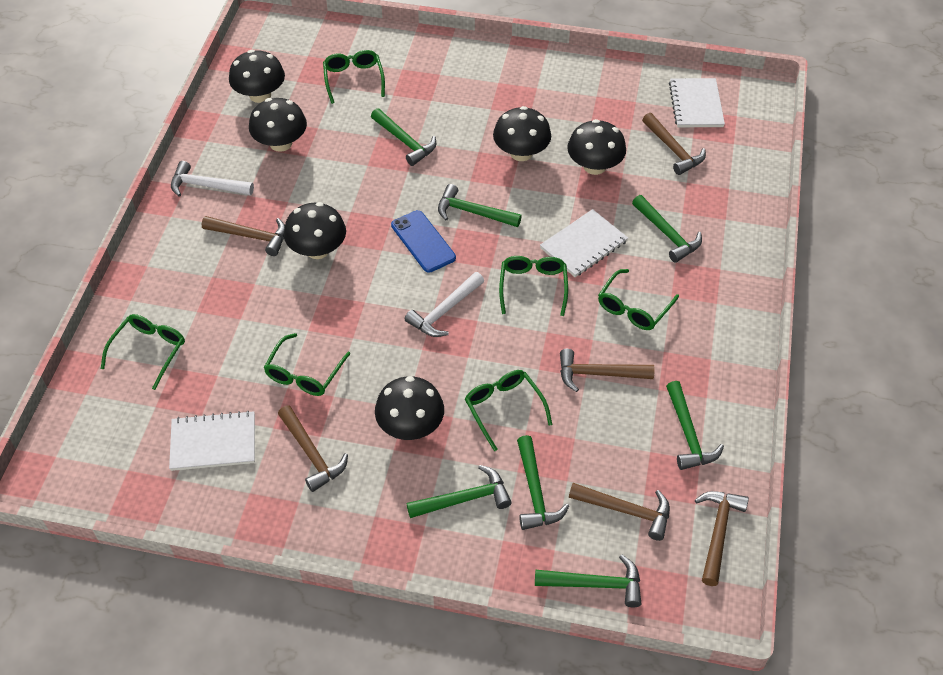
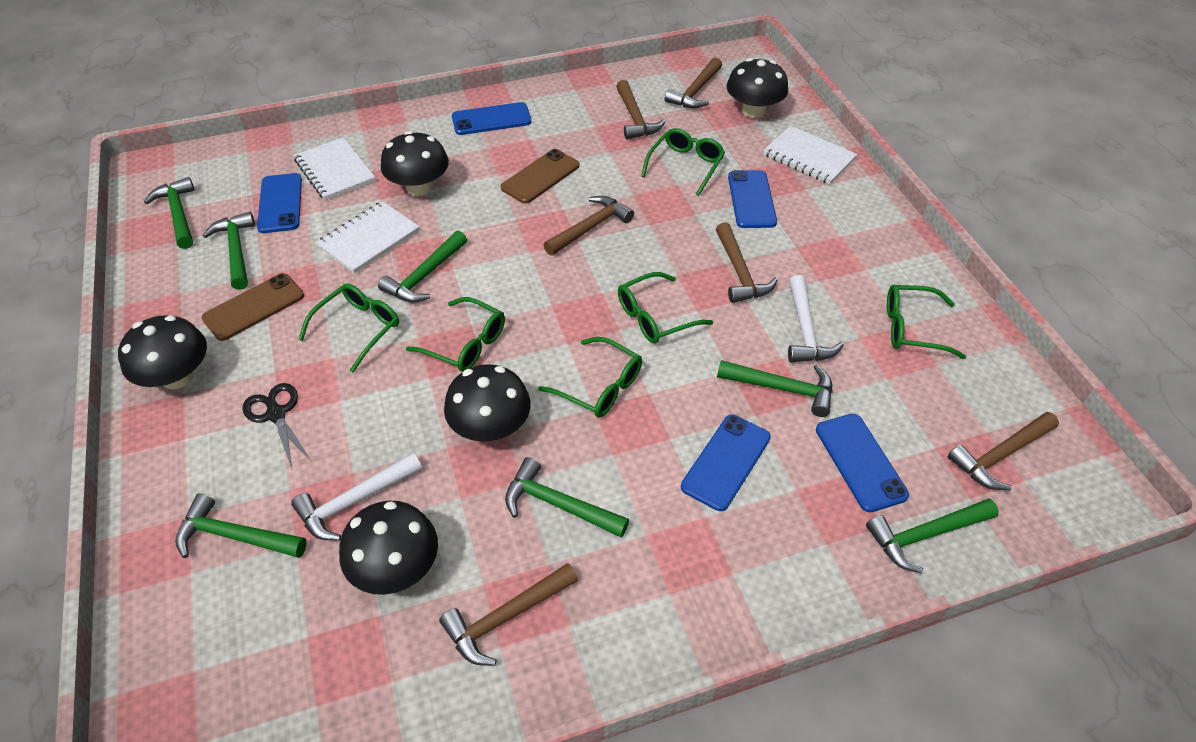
black mushroom: 6 -> 5
black scissors: 0 -> 1
blue phone: 1 -> 5
brown phone: 0 -> 2

